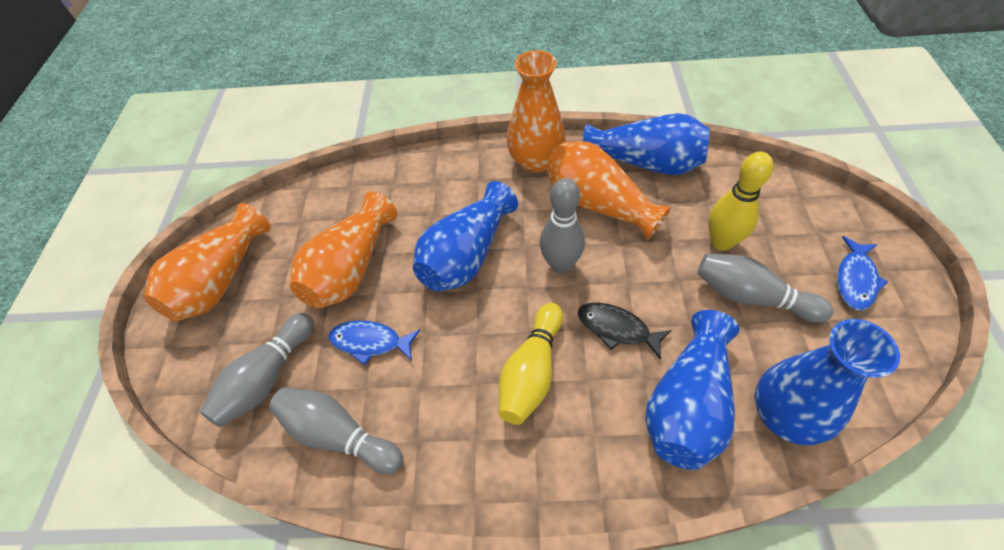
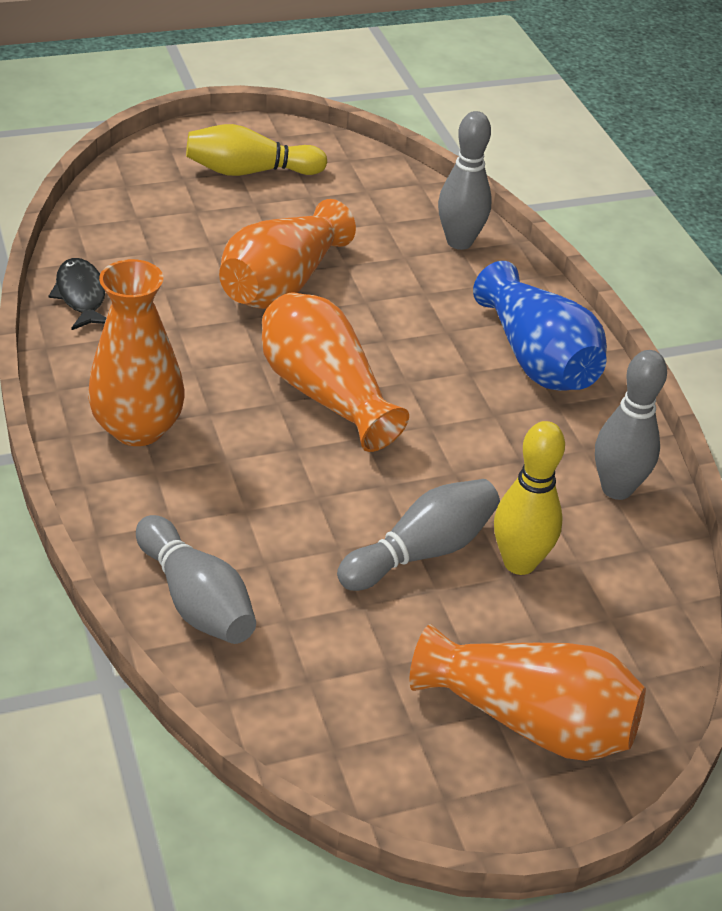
blue fish: 2 -> 0
blue vase: 4 -> 1

